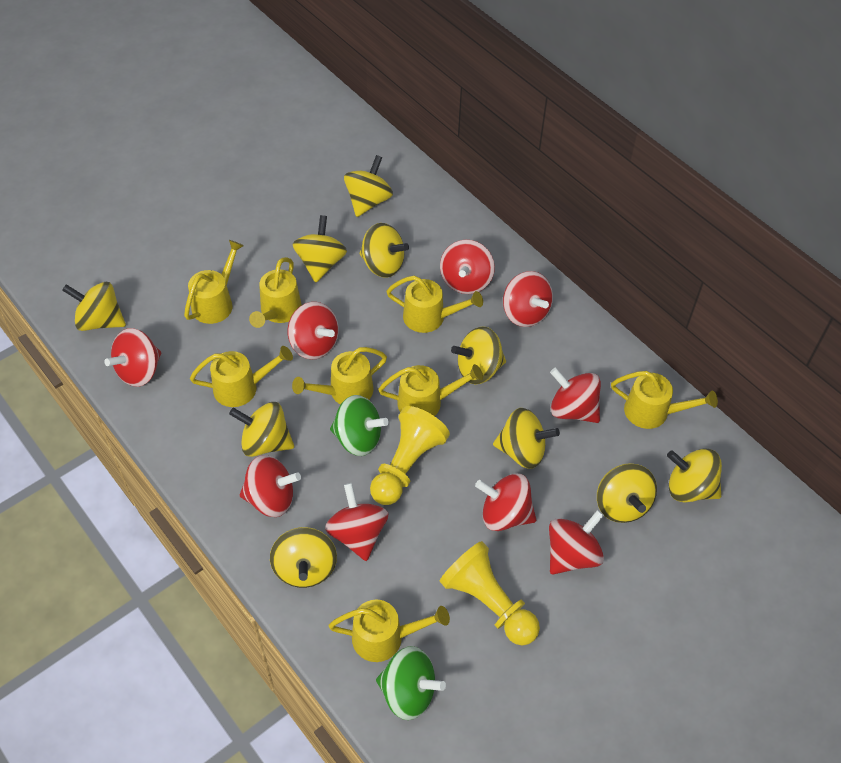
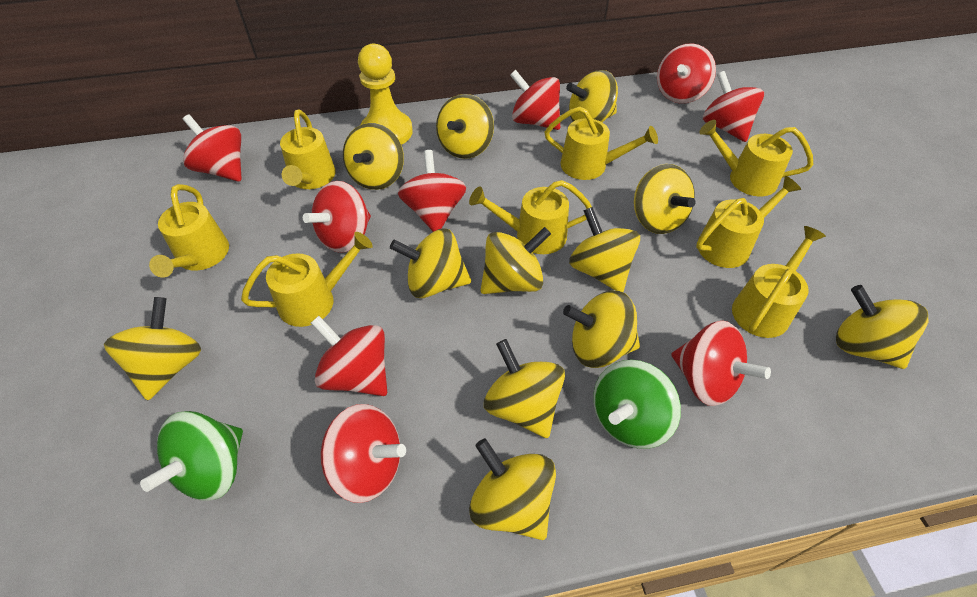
yellow pawn: 2 -> 1
yellow spinning top: 10 -> 12

